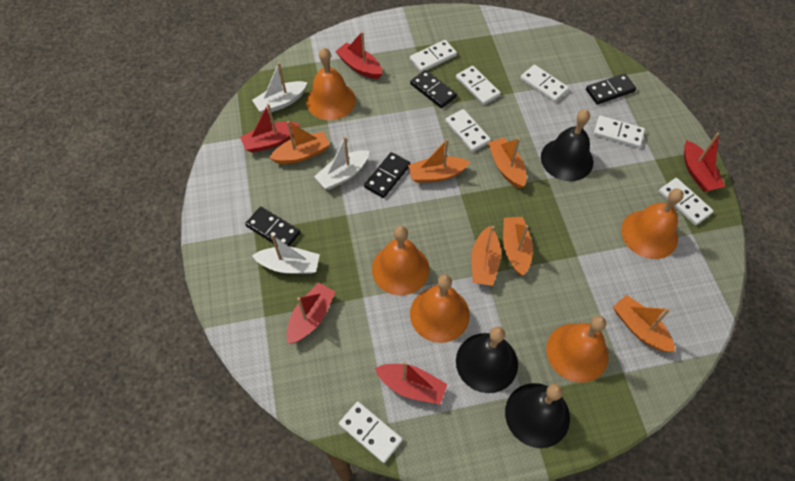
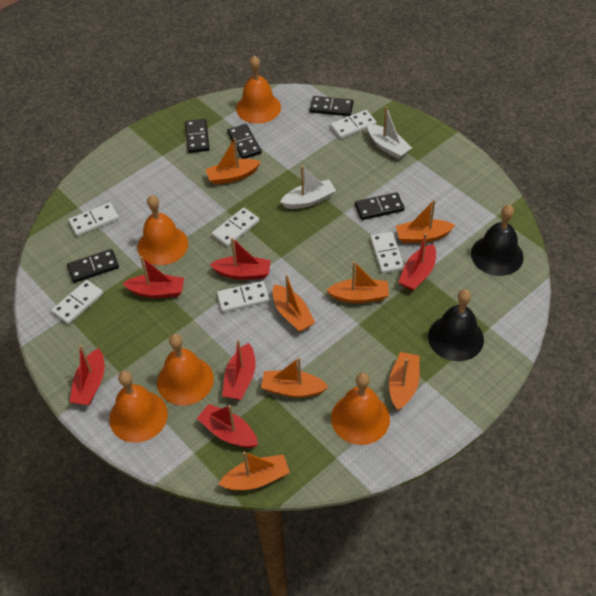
black bell: 3 -> 2
black domino: 4 -> 5
orange boat: 6 -> 7
red boat: 5 -> 6
white boat: 3 -> 2
white domino: 7 -> 6

